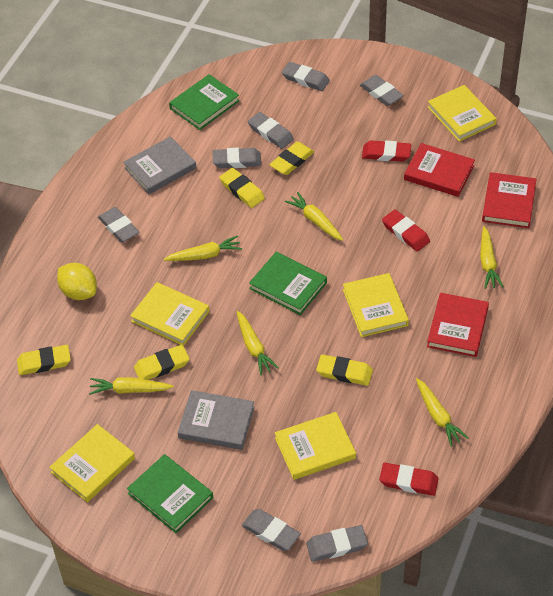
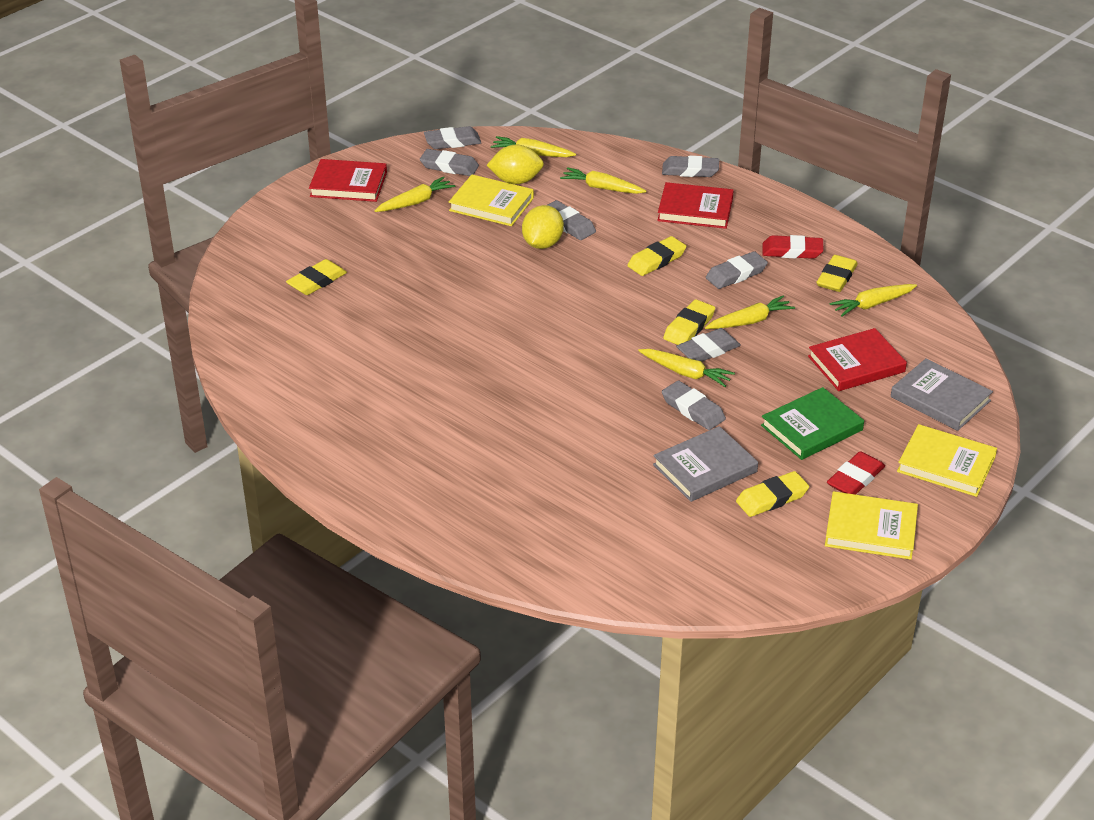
green book: 3 -> 1
red eraser: 3 -> 2
yellow book: 5 -> 3
yellow lemon: 1 -> 2

